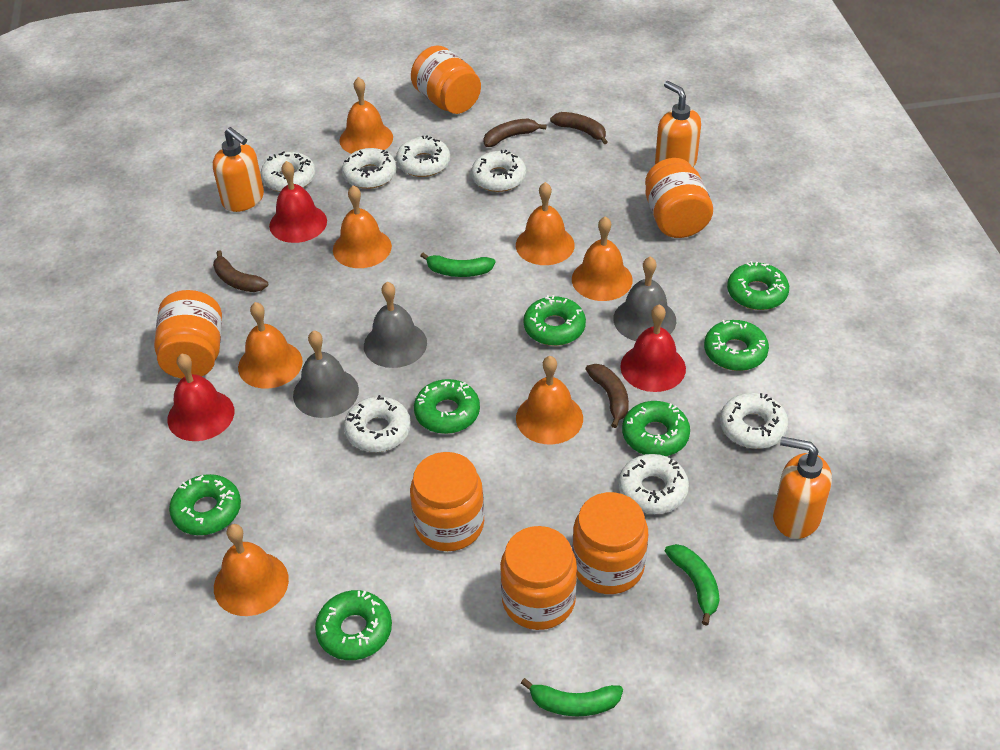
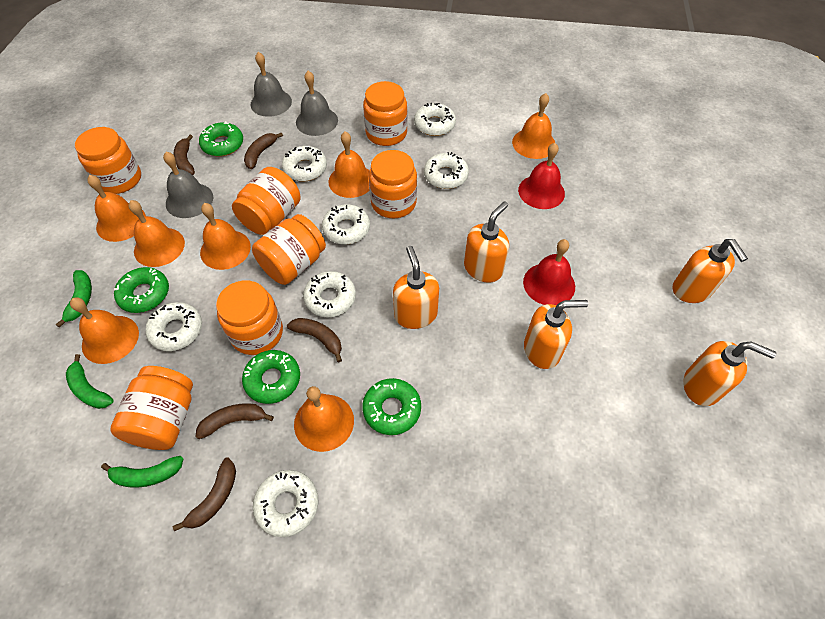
brown banana: 4 -> 5
green donut: 7 -> 4
orange jar: 6 -> 7
orange soap dispenser: 3 -> 5
red bell: 3 -> 2

